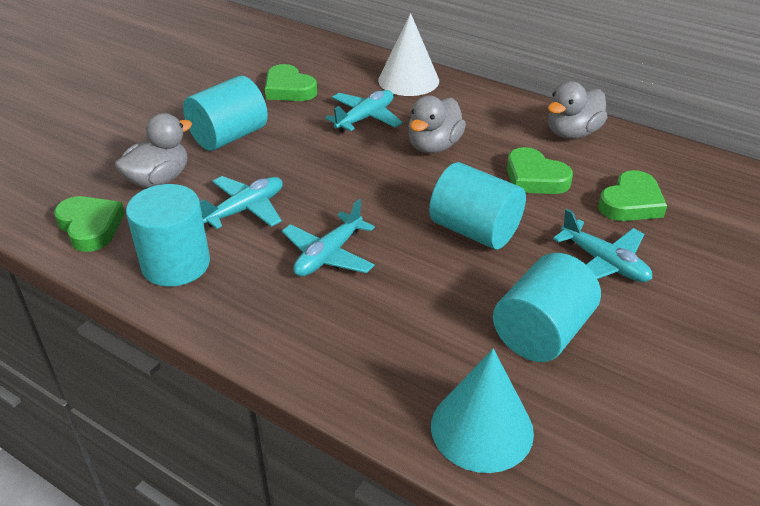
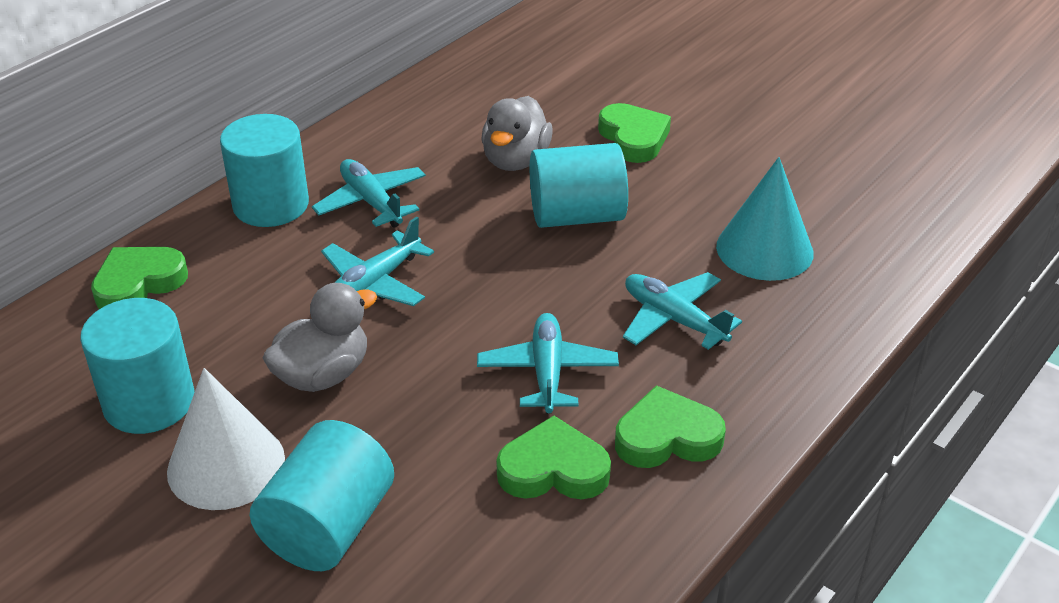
grey duck: 3 -> 2

